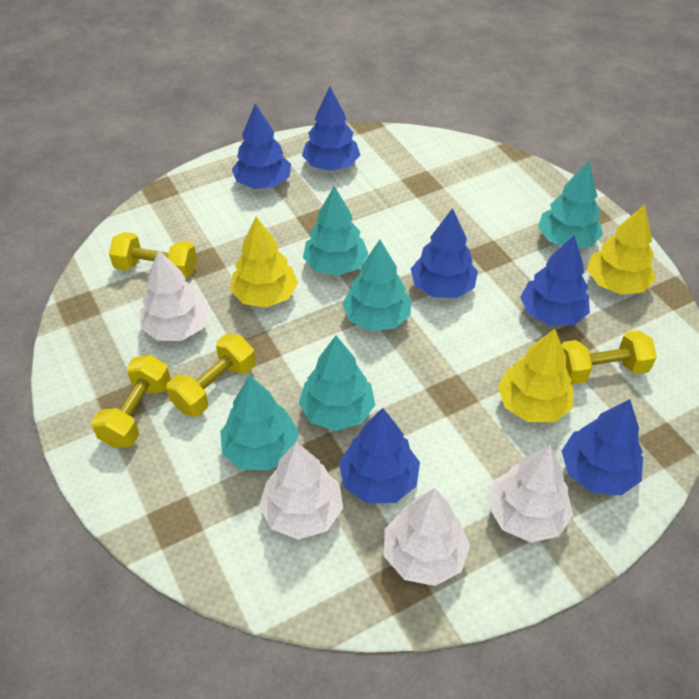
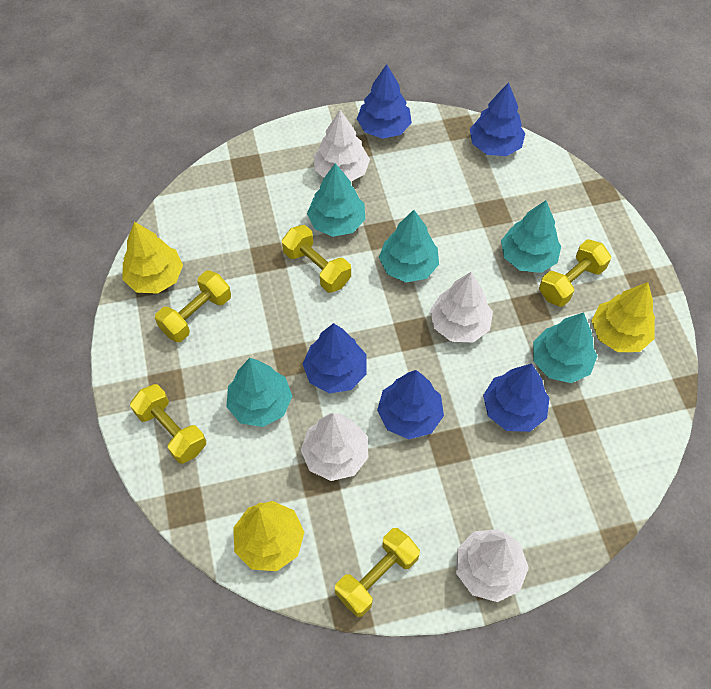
blue tree: 6 -> 5
yellow dumbbell: 4 -> 5

